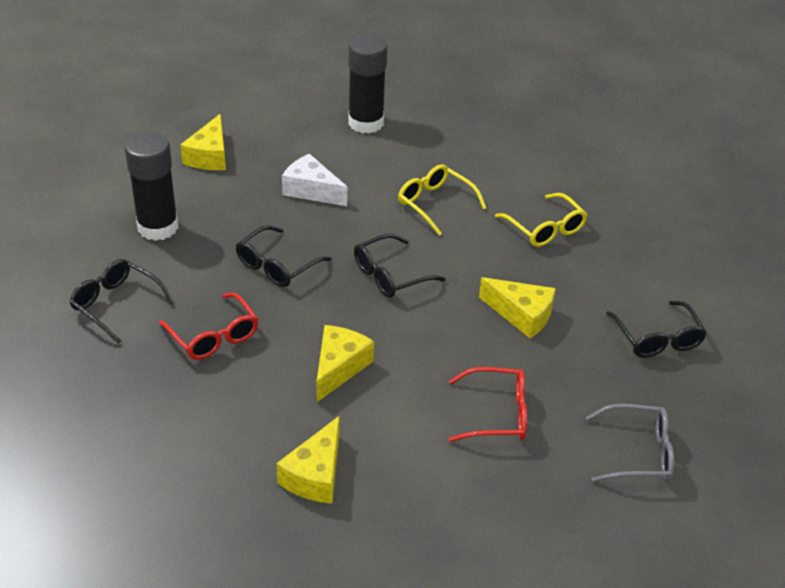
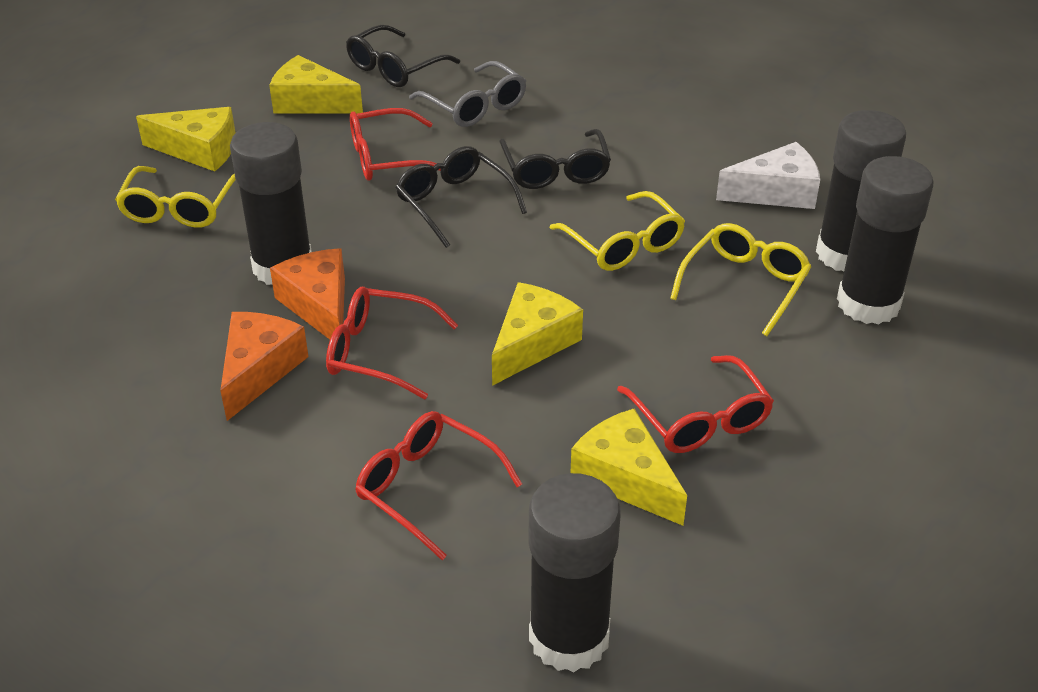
black glasses: 4 -> 3
black glue stick: 2 -> 4
orange cheese: 0 -> 2
red glasses: 2 -> 4
yellow glasses: 2 -> 3

